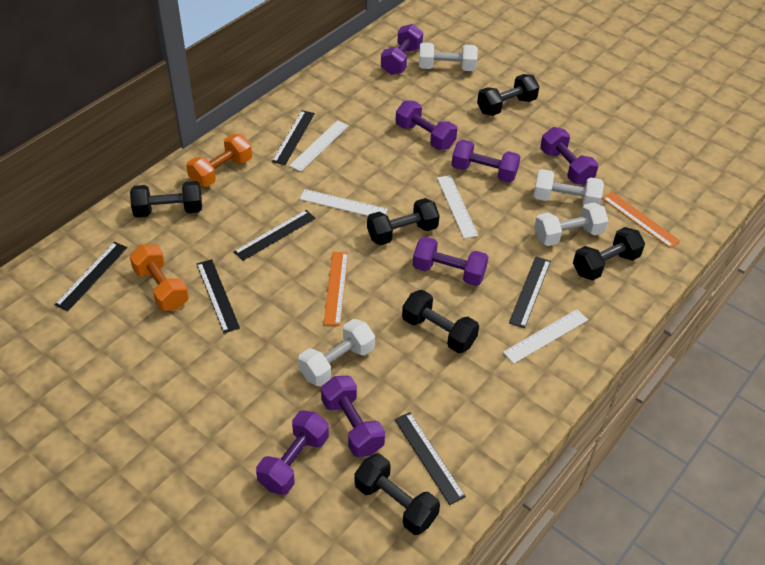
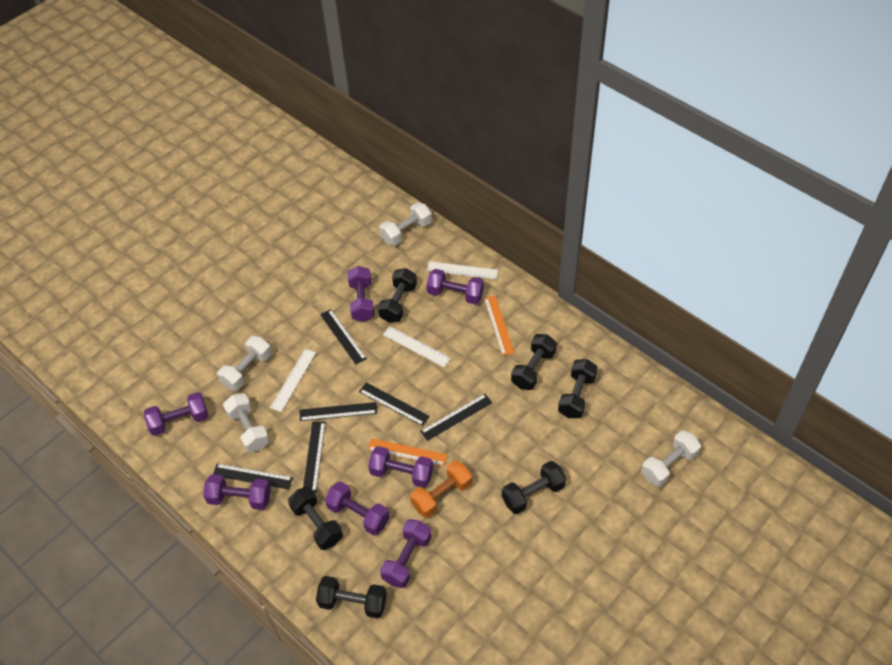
orange dumbbell: 2 -> 1
white ruler: 4 -> 3

